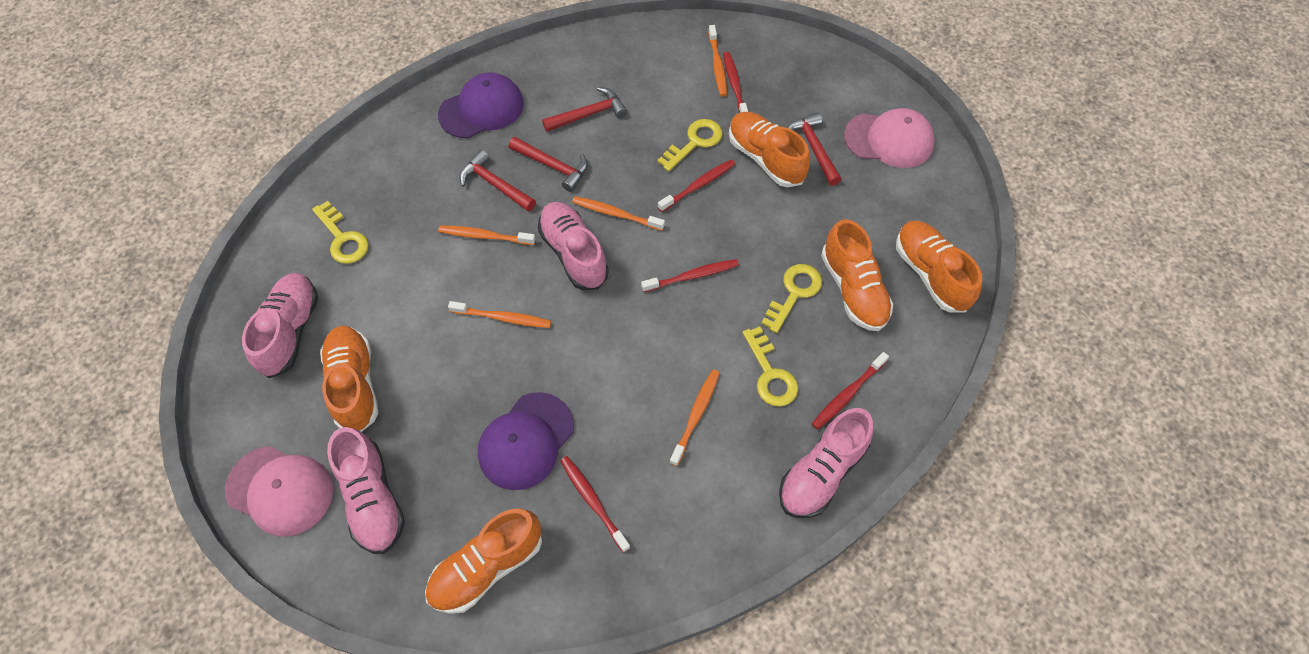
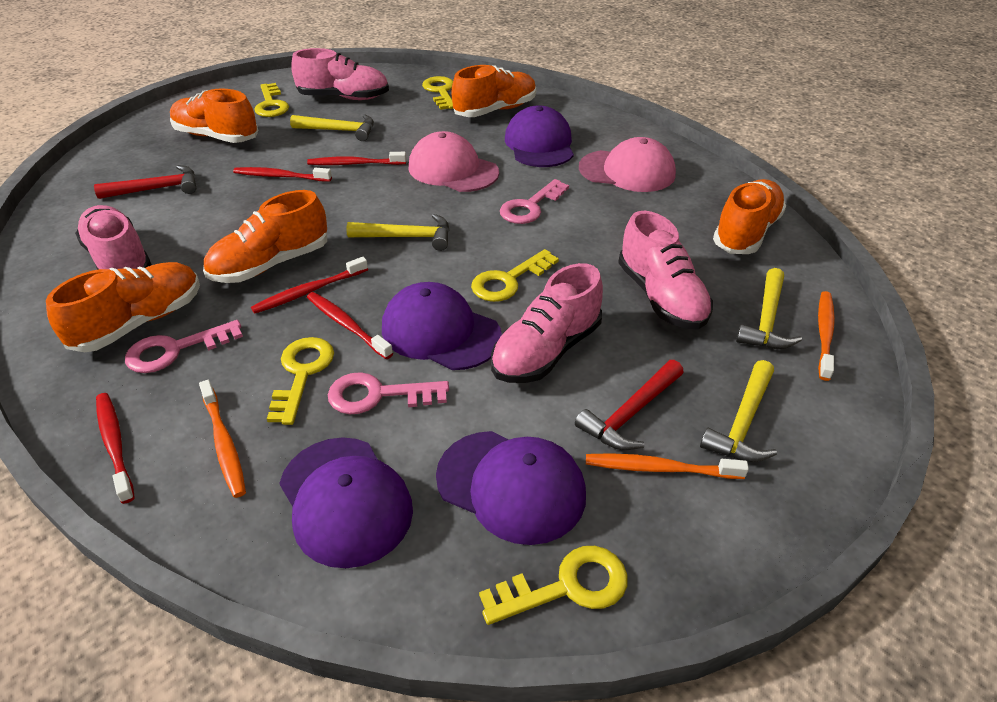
orange toothbrush: 5 -> 3
pink key: 0 -> 3
purple cap: 2 -> 4
red hammer: 4 -> 2
yellow hammer: 0 -> 4
yellow key: 4 -> 5

